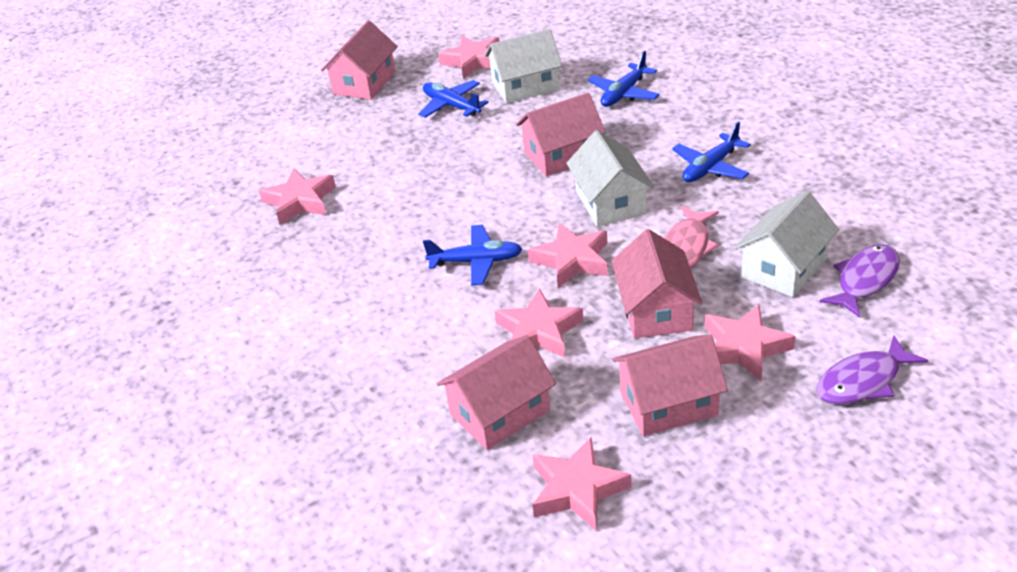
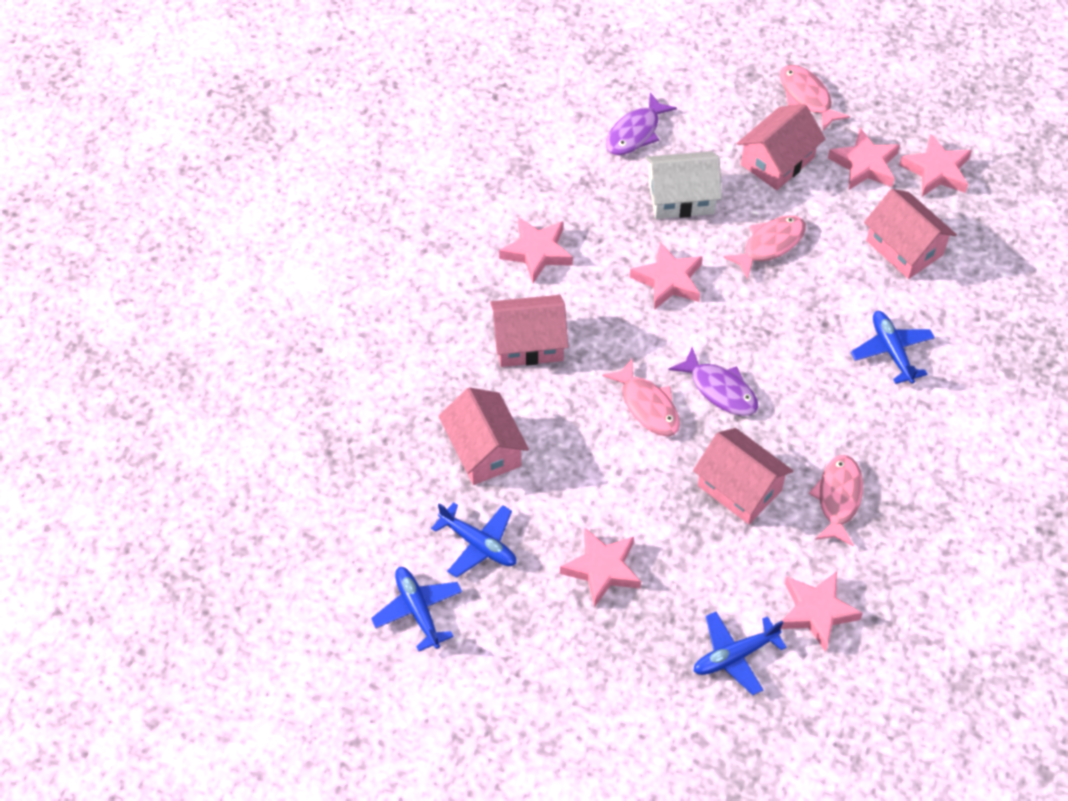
pink fish: 1 -> 4
white house: 3 -> 1

